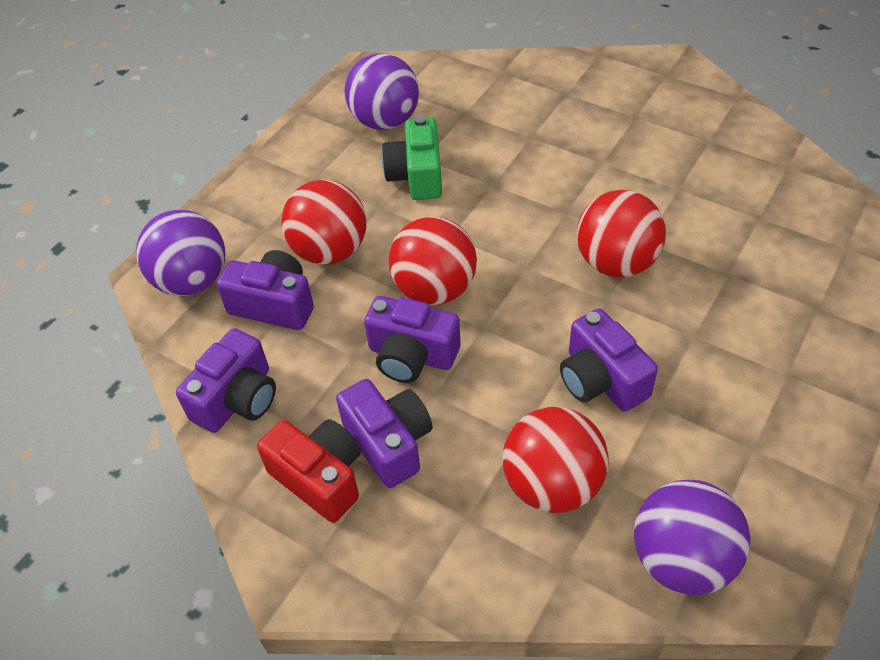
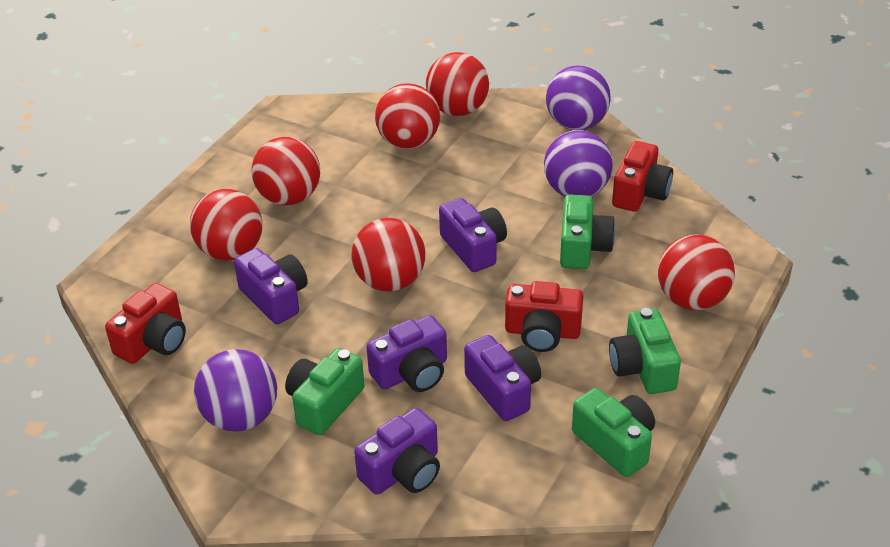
green camera: 1 -> 4
red ball: 4 -> 6
red camera: 1 -> 3

